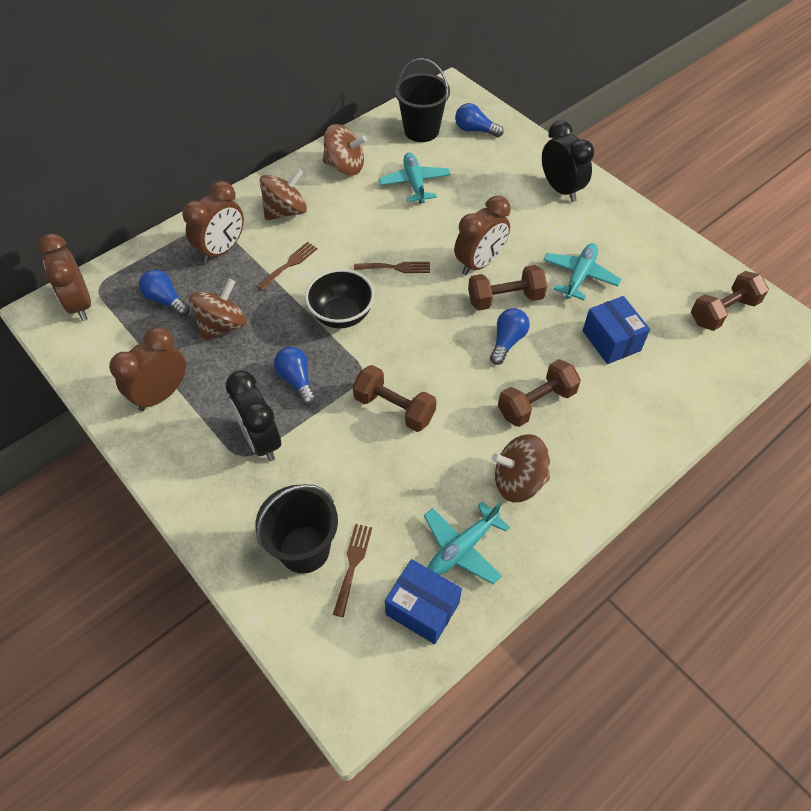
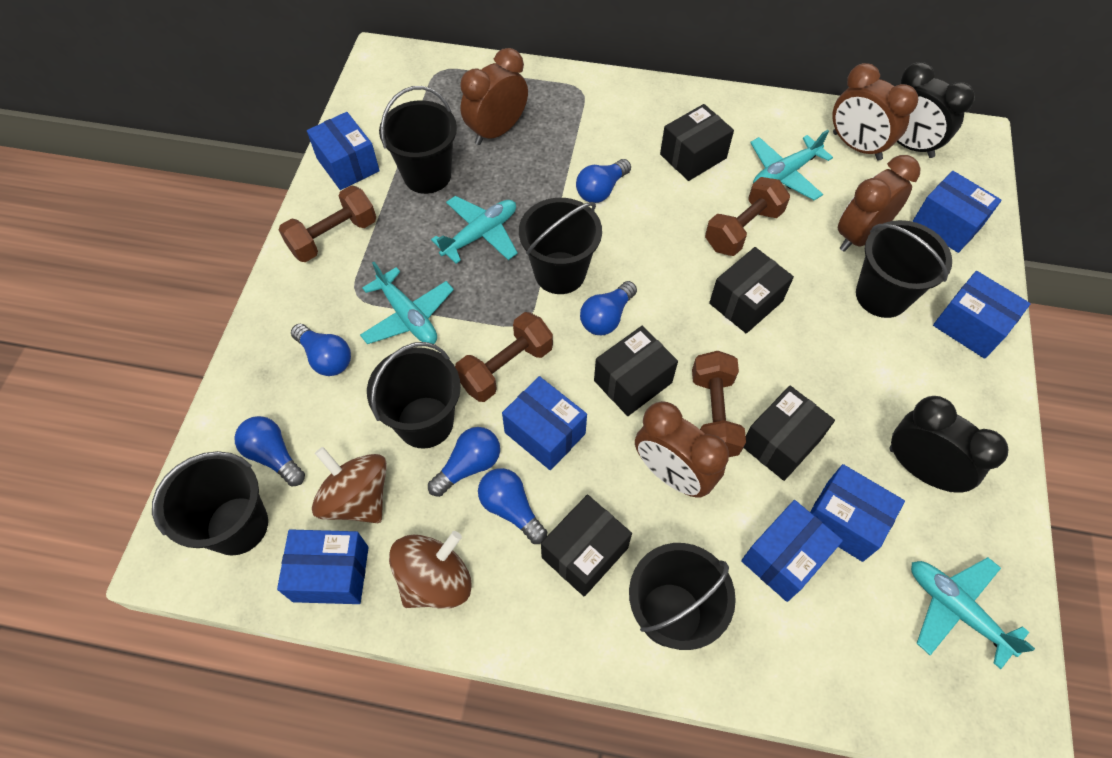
black bowl: 1 -> 0
black box: 0 -> 5
black bucket: 2 -> 6
blue box: 2 -> 7
blue light bulb: 4 -> 6
brown fork: 3 -> 0
brown spinning top: 4 -> 2
turquoise plane: 3 -> 4

